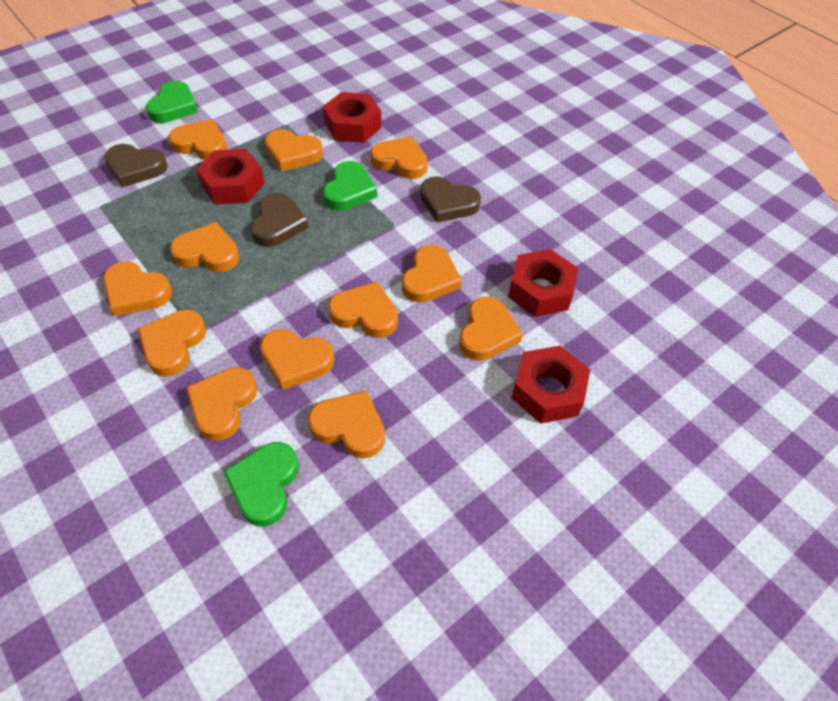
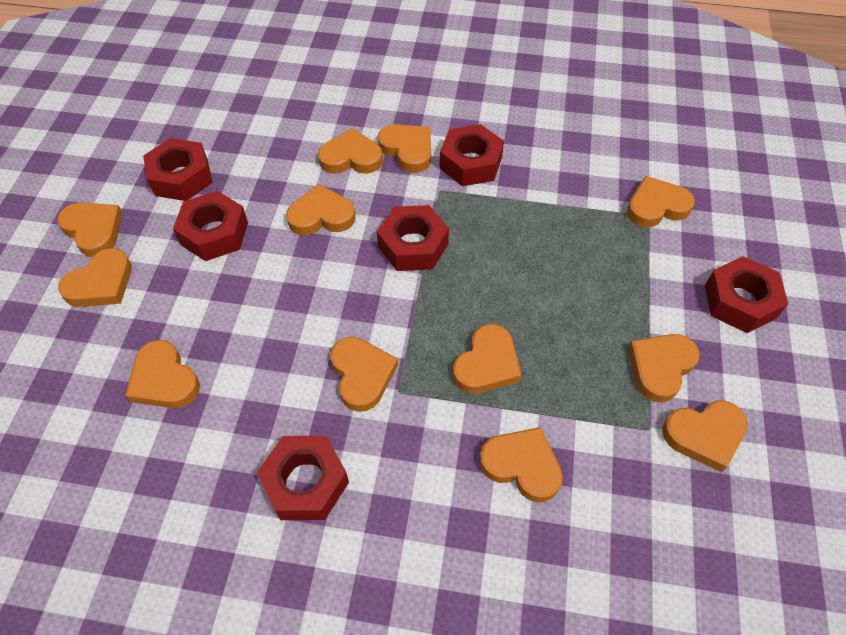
brown heart: 3 -> 0
green heart: 3 -> 0
red nut: 4 -> 6

